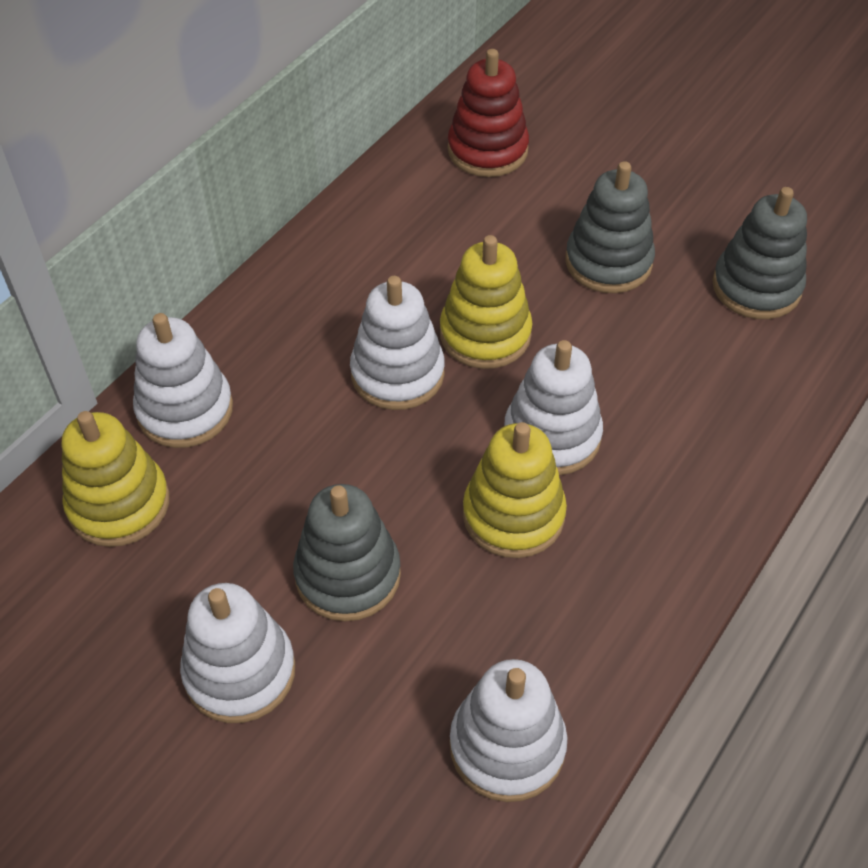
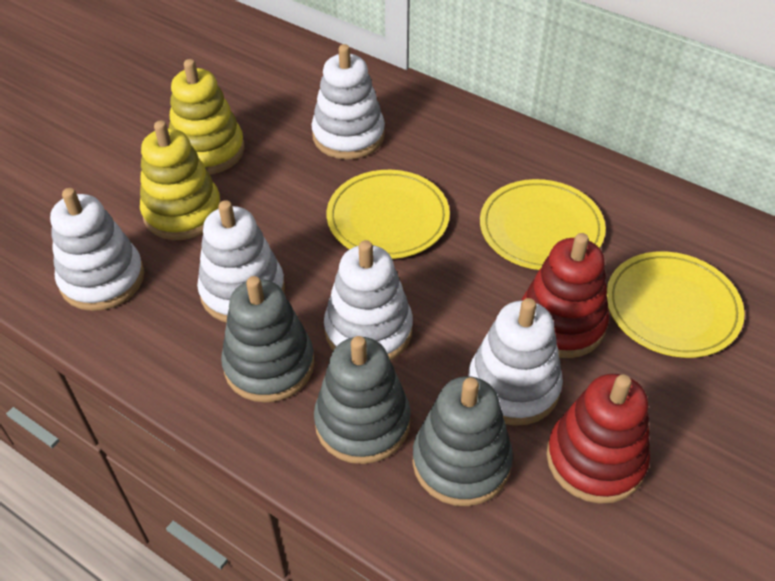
red stacking toy: 1 -> 2
yellow plate: 0 -> 3
yellow stacking toy: 3 -> 2

